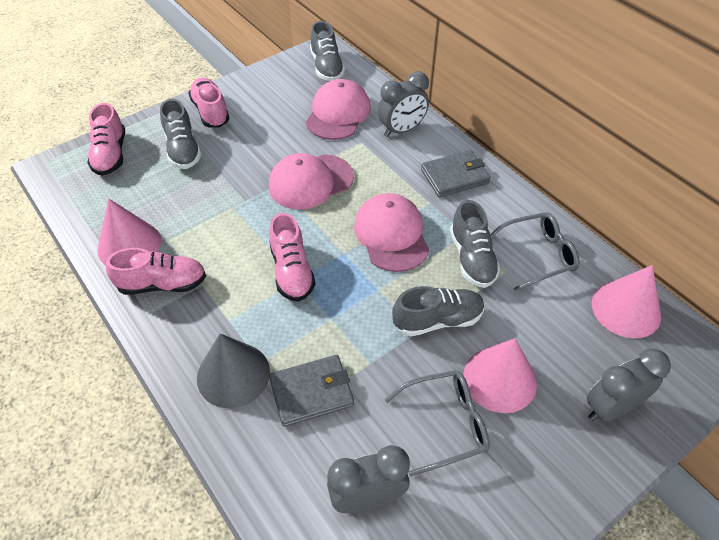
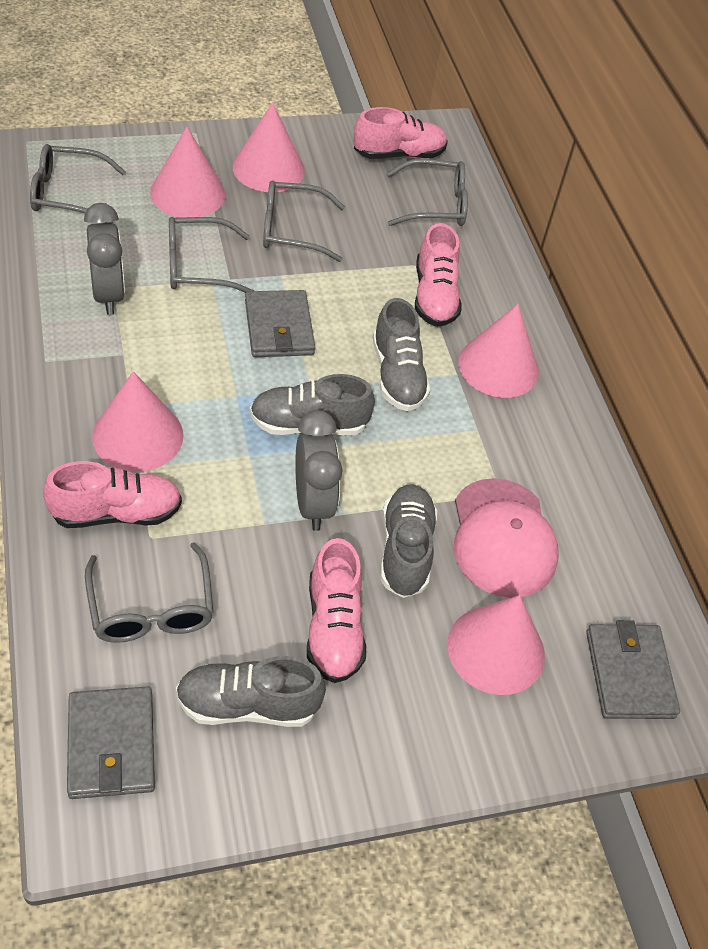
grey clock: 3 -> 2
grey cone: 1 -> 0
grey glasses: 2 -> 5
grey wallet: 2 -> 3
pink cap: 3 -> 1
pink cone: 3 -> 5

